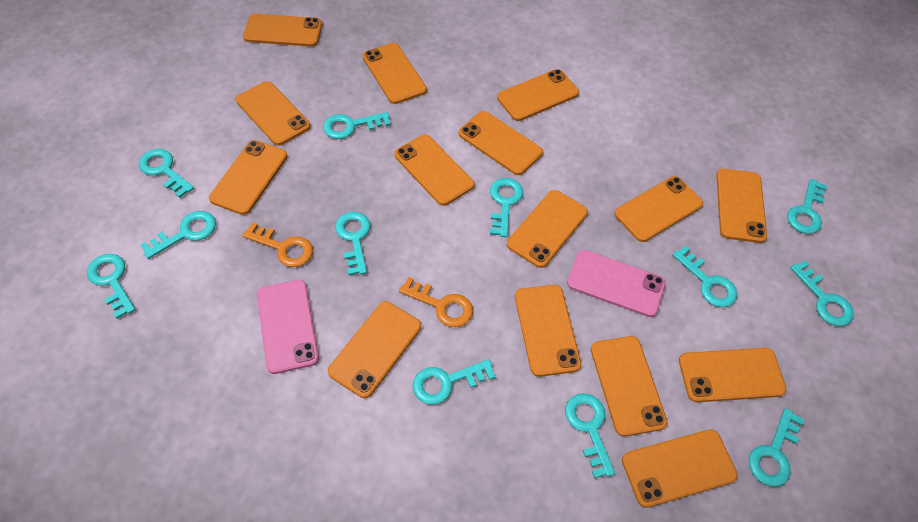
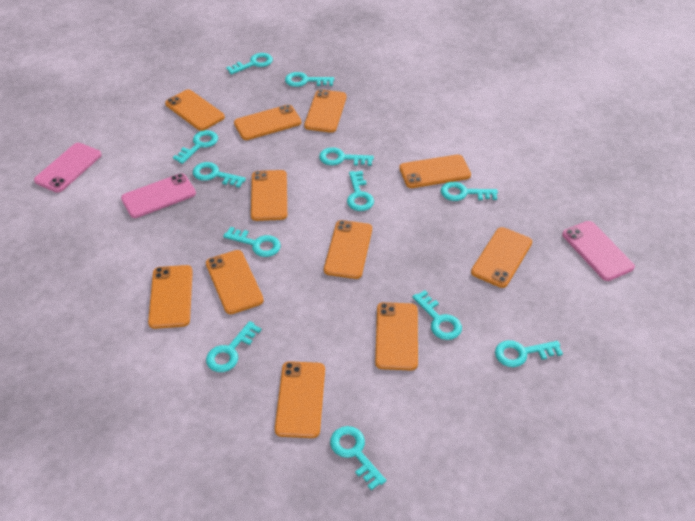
orange key: 2 -> 0
orange phone: 15 -> 11
pink phone: 2 -> 3

